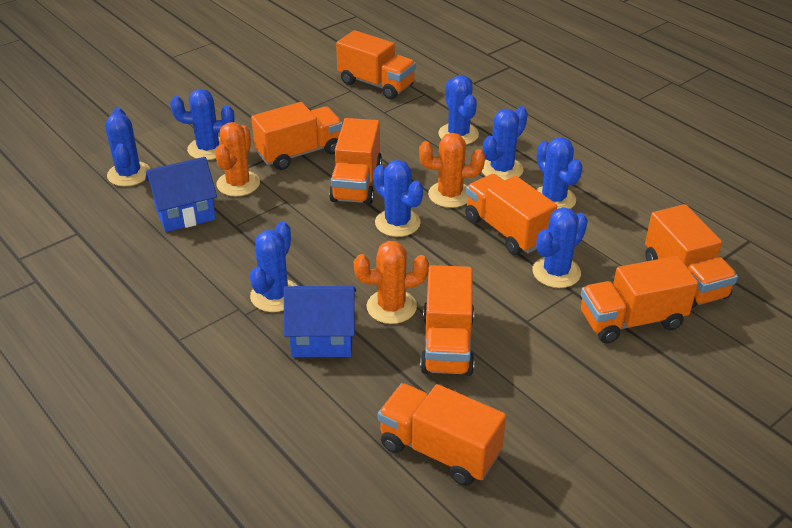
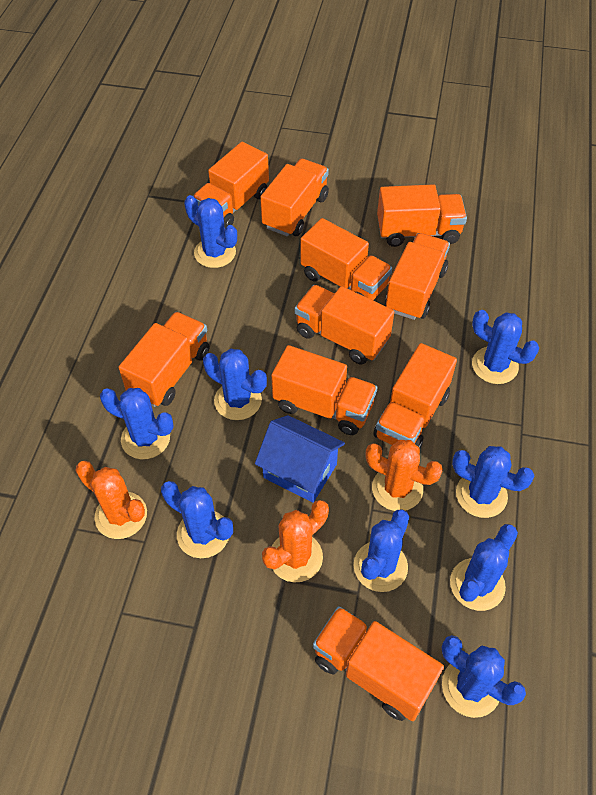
blue cactus: 8 -> 9
blue house: 2 -> 1
orange truck: 8 -> 10

